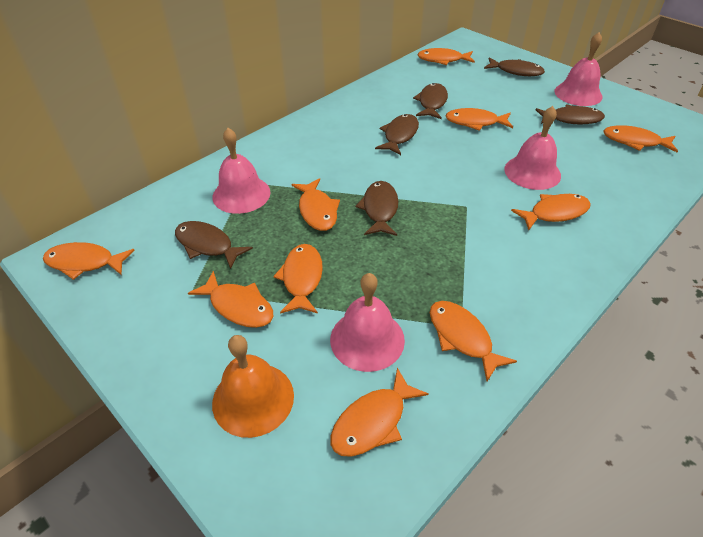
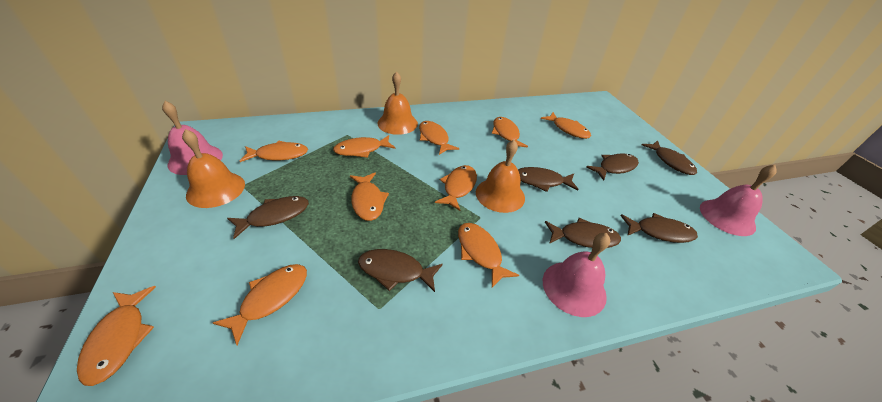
brown fish: 6 -> 7
orange bell: 1 -> 3
pink bell: 4 -> 3

